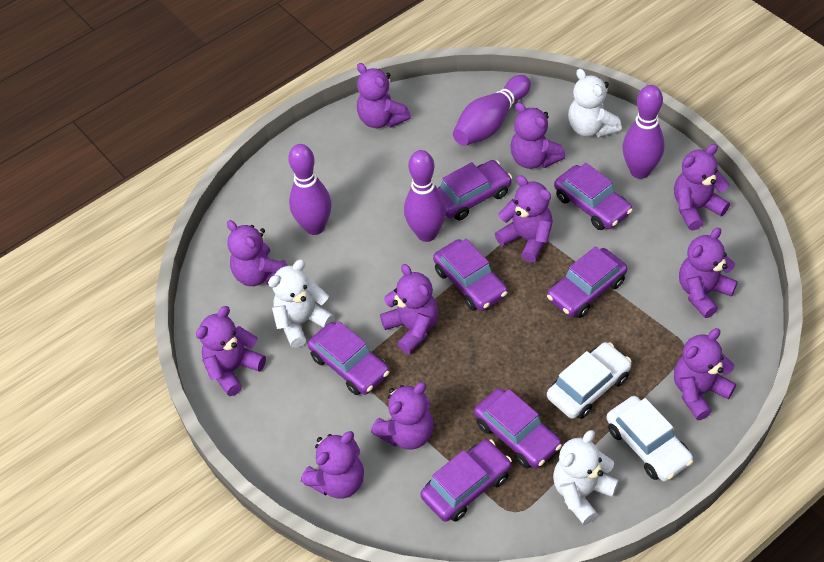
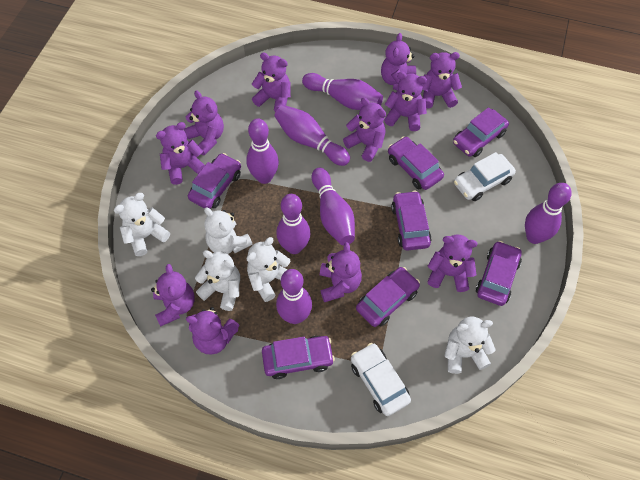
purple bowling pin: 4 -> 7
white teddy bear: 3 -> 5

